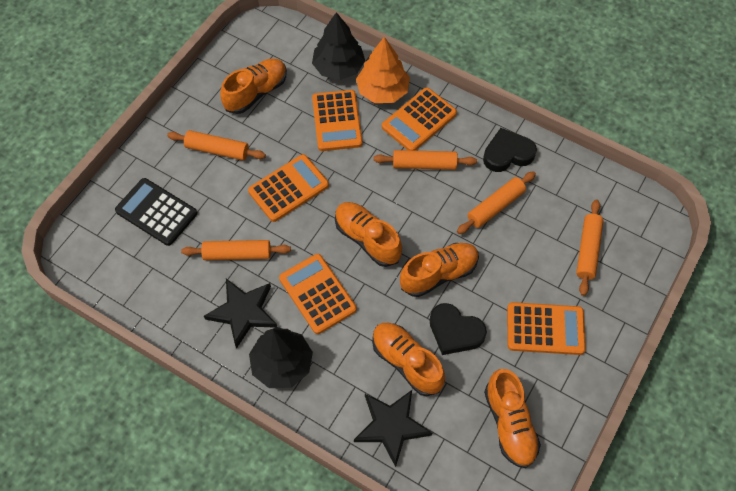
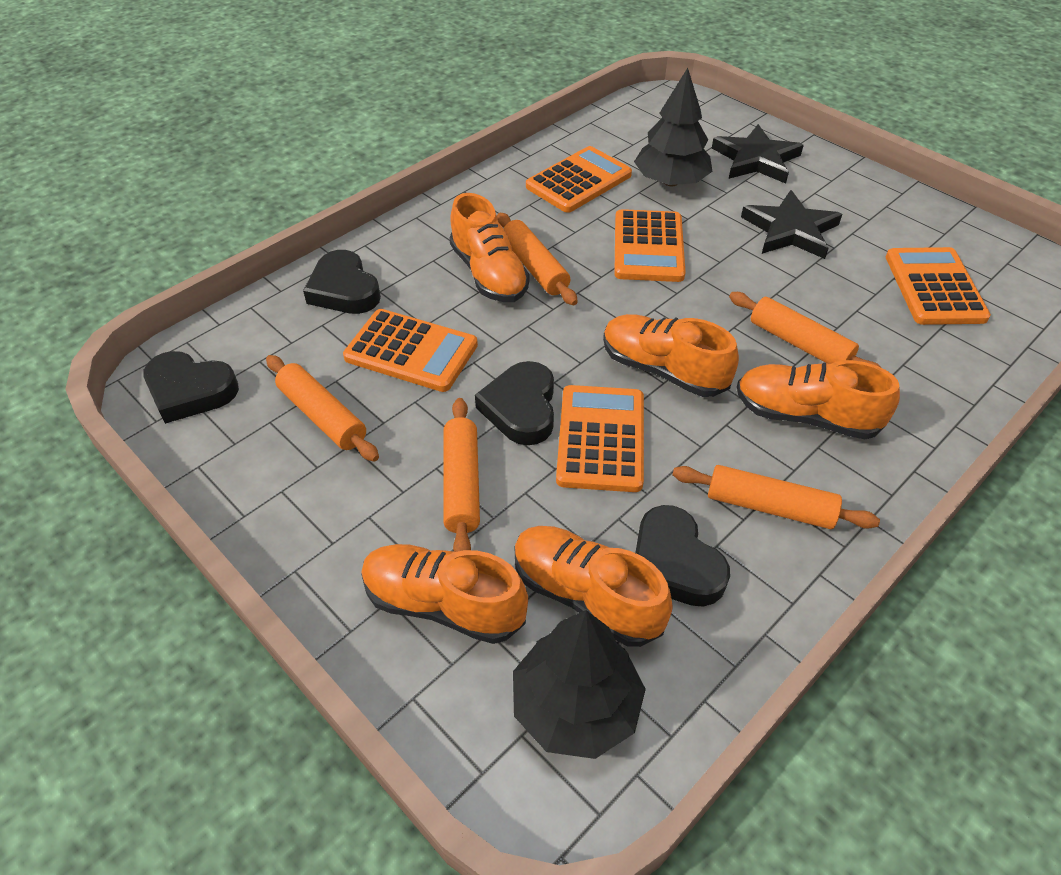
black calculator: 1 -> 0
black heart: 2 -> 4
orange tree: 1 -> 0

